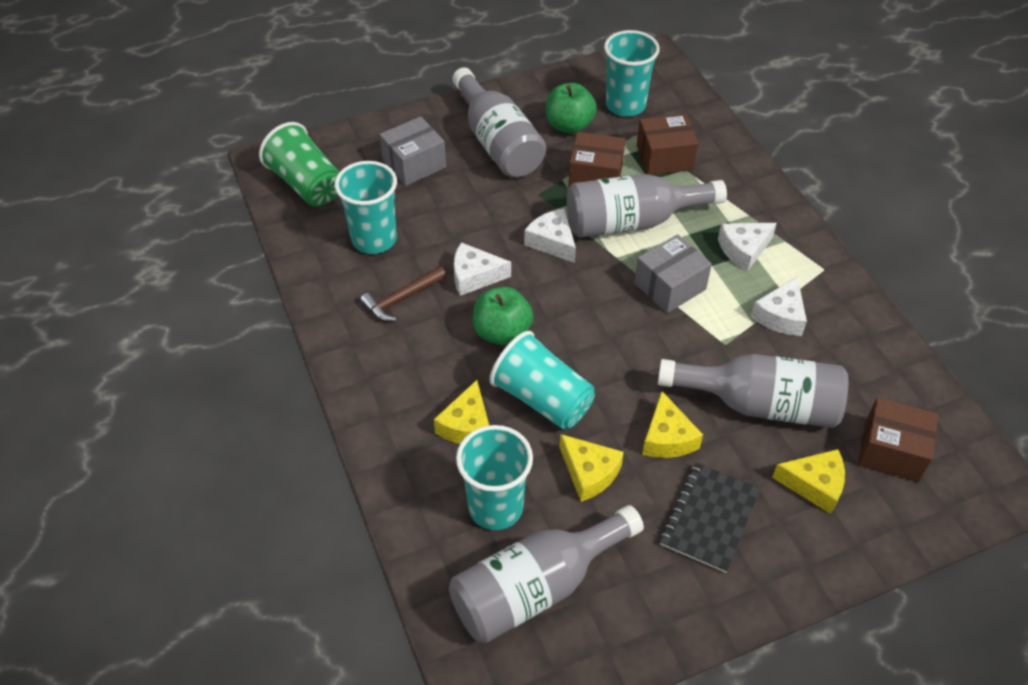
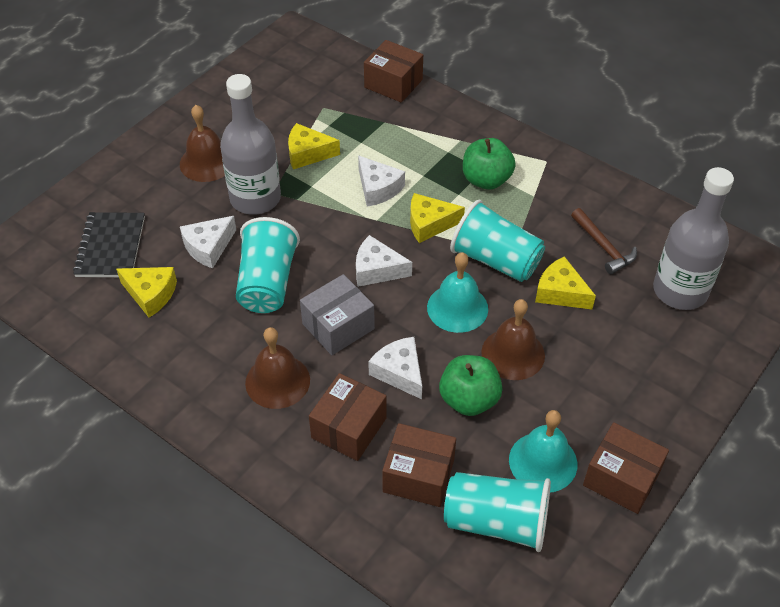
brown bell: 0 -> 3
brown box: 3 -> 4
green cup: 1 -> 0
grey bottle: 4 -> 2
grey box: 2 -> 1
turquoise bell: 0 -> 2
turquoise cup: 4 -> 3

